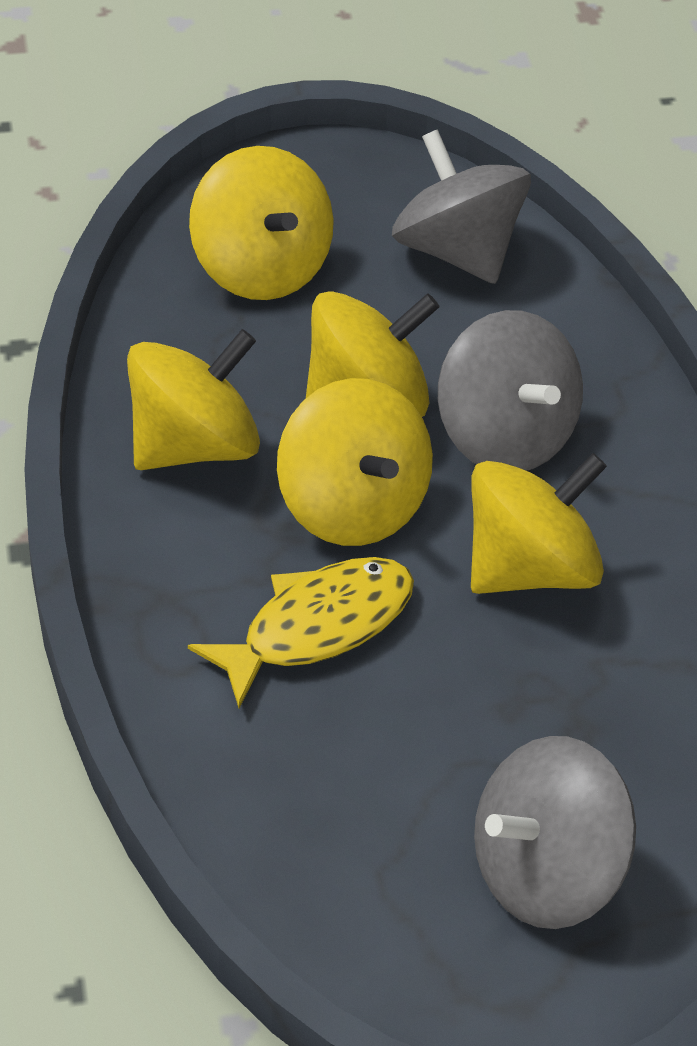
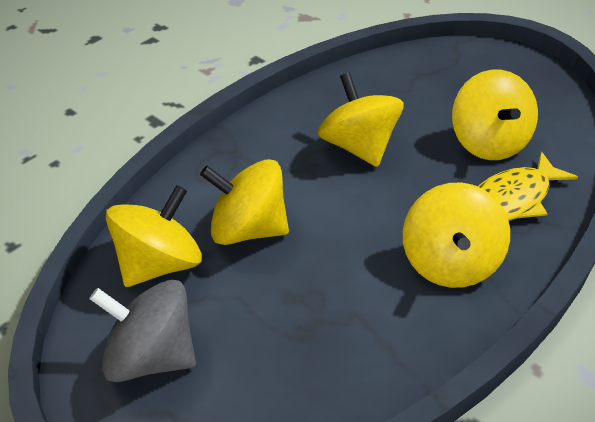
grey spinning top: 3 -> 1

